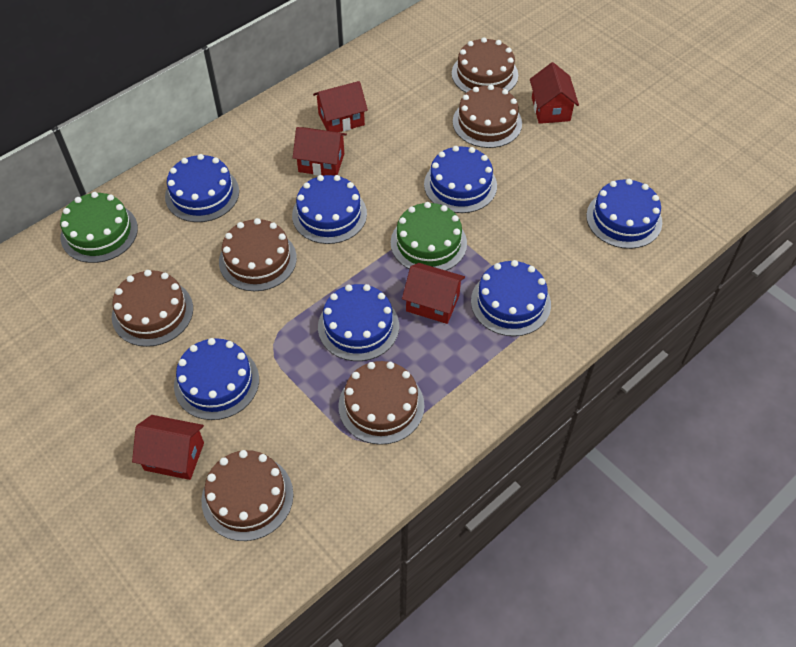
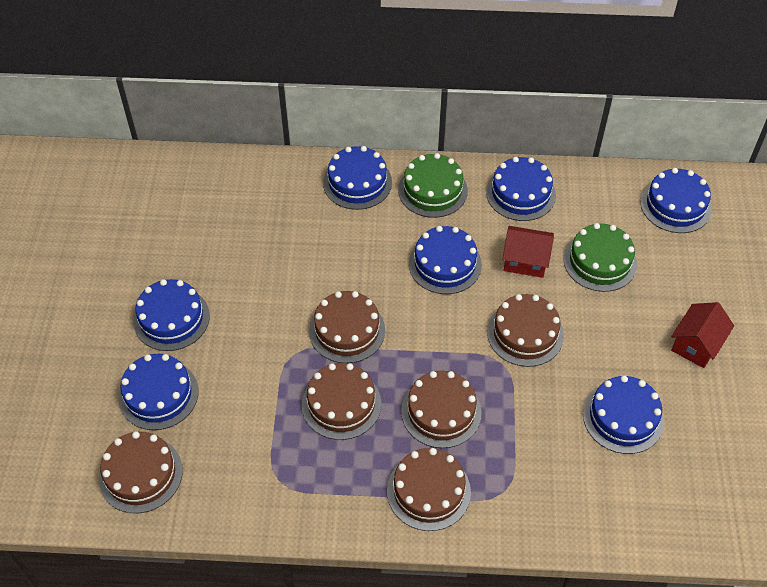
red house: 5 -> 2

